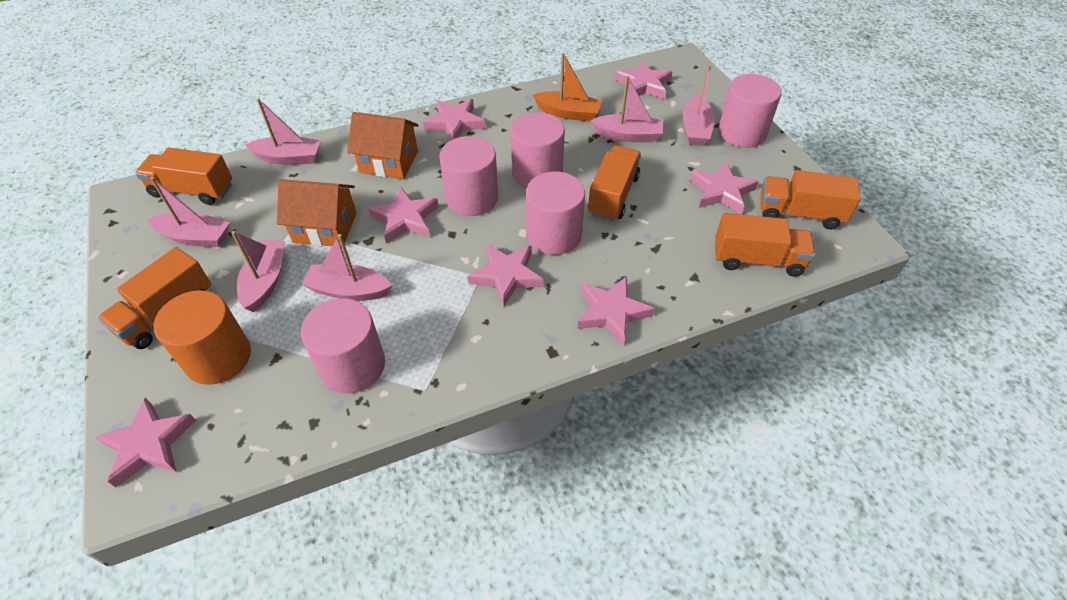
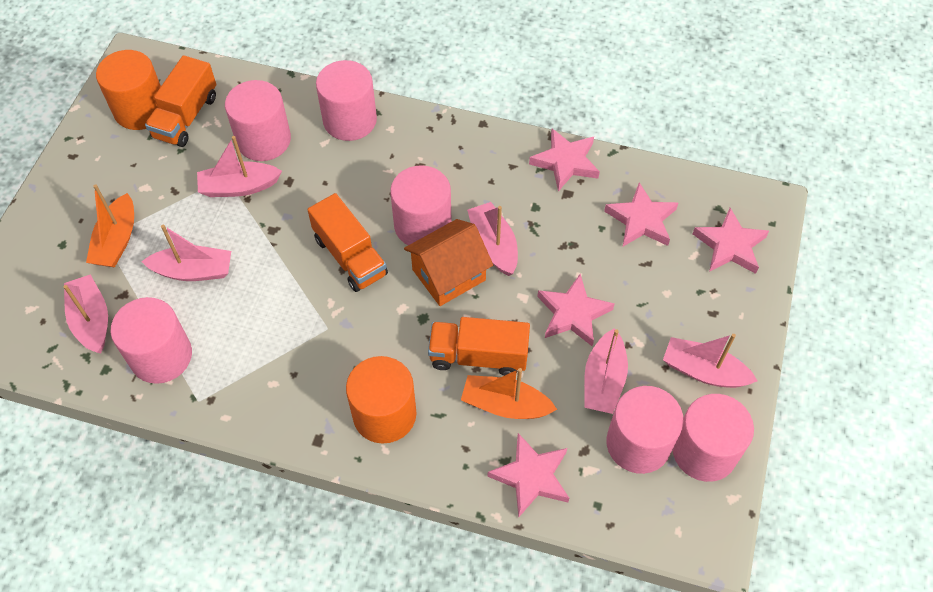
orange boat: 1 -> 2
orange cylinder: 1 -> 2
orange house: 2 -> 1
orange truck: 5 -> 3
pink cylinder: 5 -> 6
pink star: 7 -> 5

